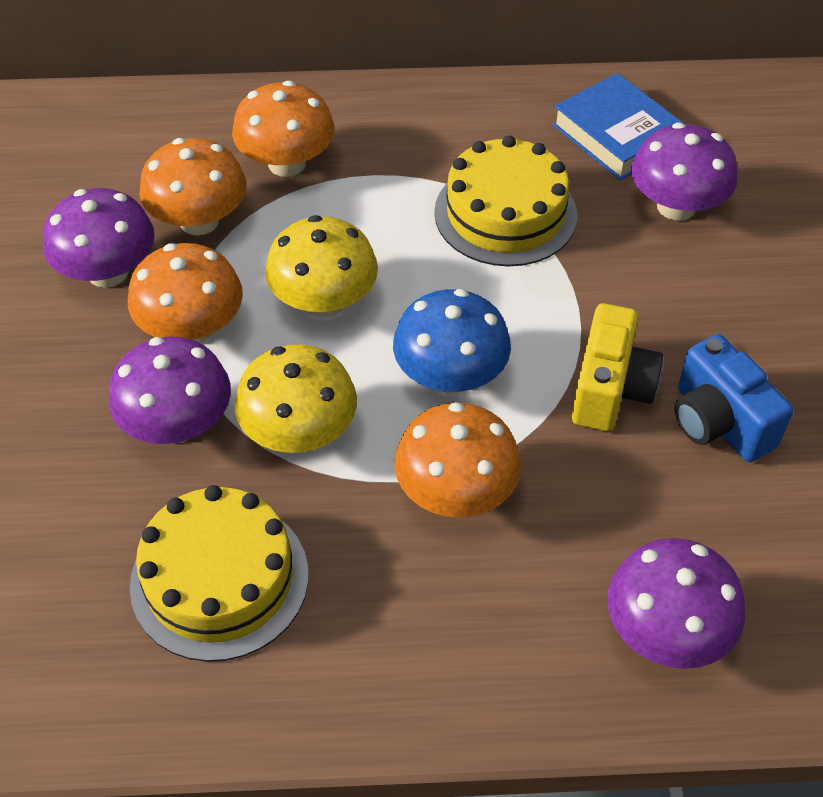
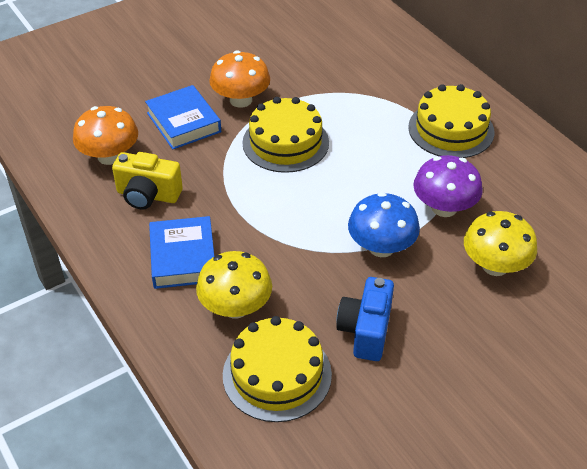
blue book: 1 -> 2
orange mushroom: 4 -> 2
purple mushroom: 4 -> 1
yellow cake: 2 -> 3

